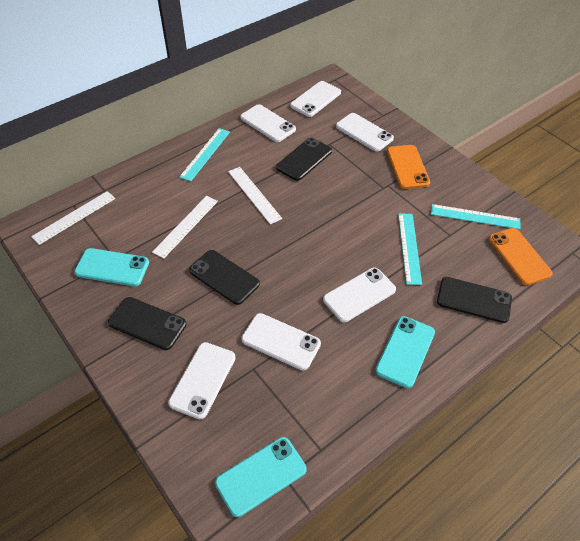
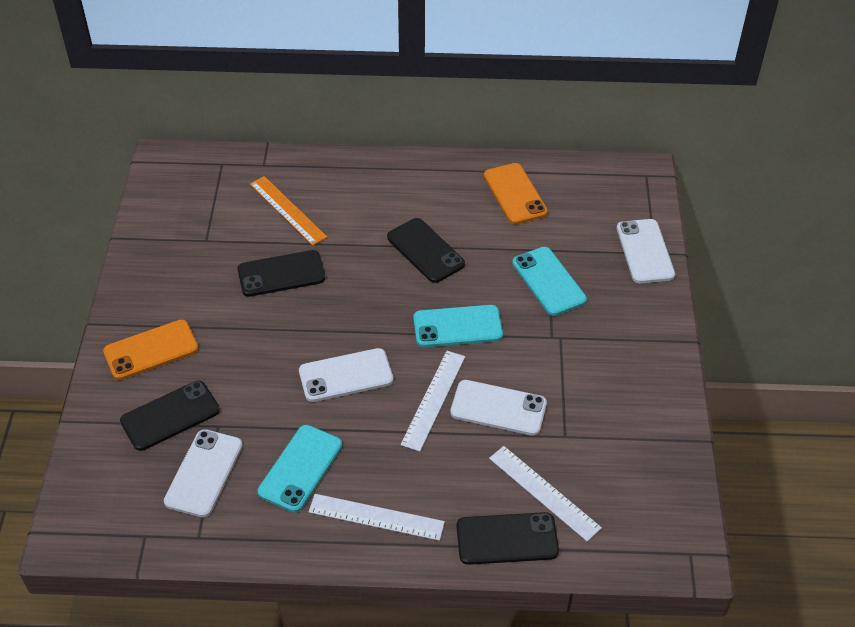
orange ruler: 0 -> 1
turquoise ruler: 3 -> 0
white phone: 6 -> 4

